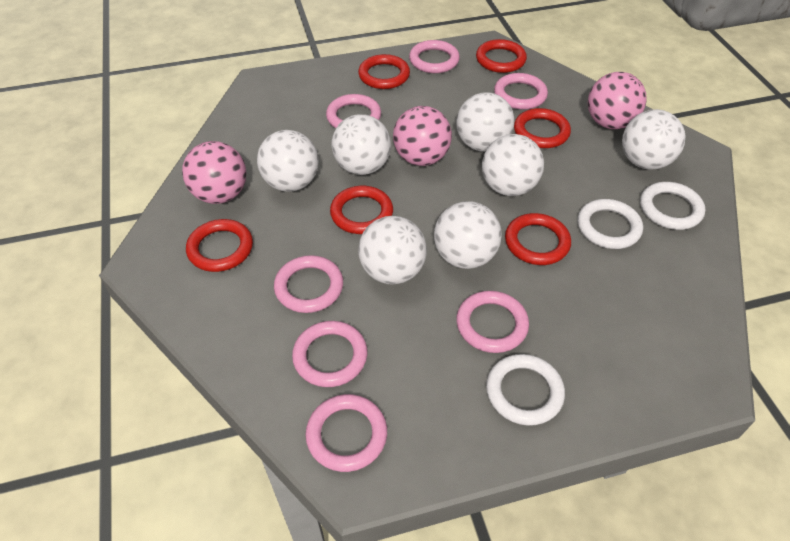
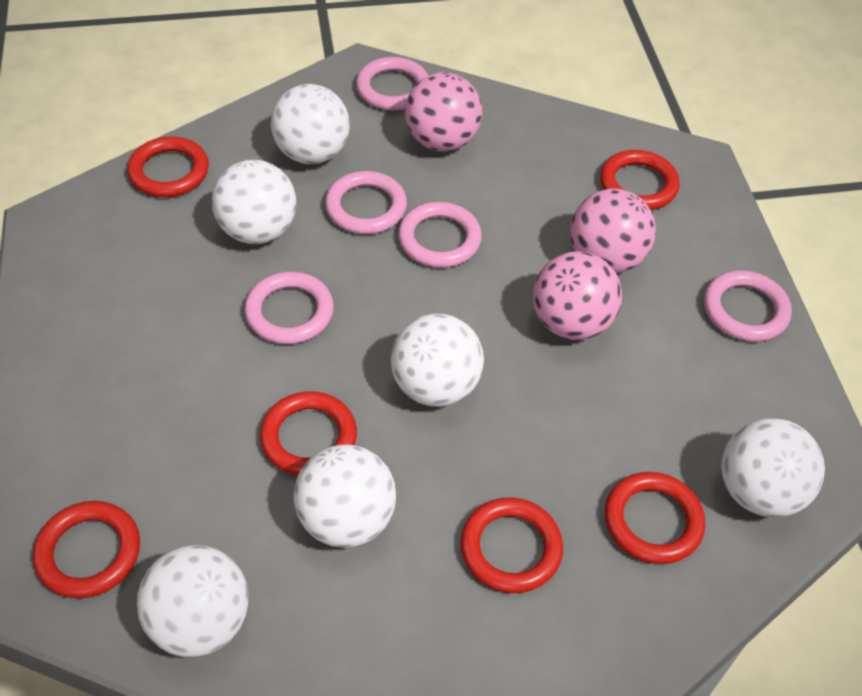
pink ring: 7 -> 5
white ball: 7 -> 6
white ring: 3 -> 0

